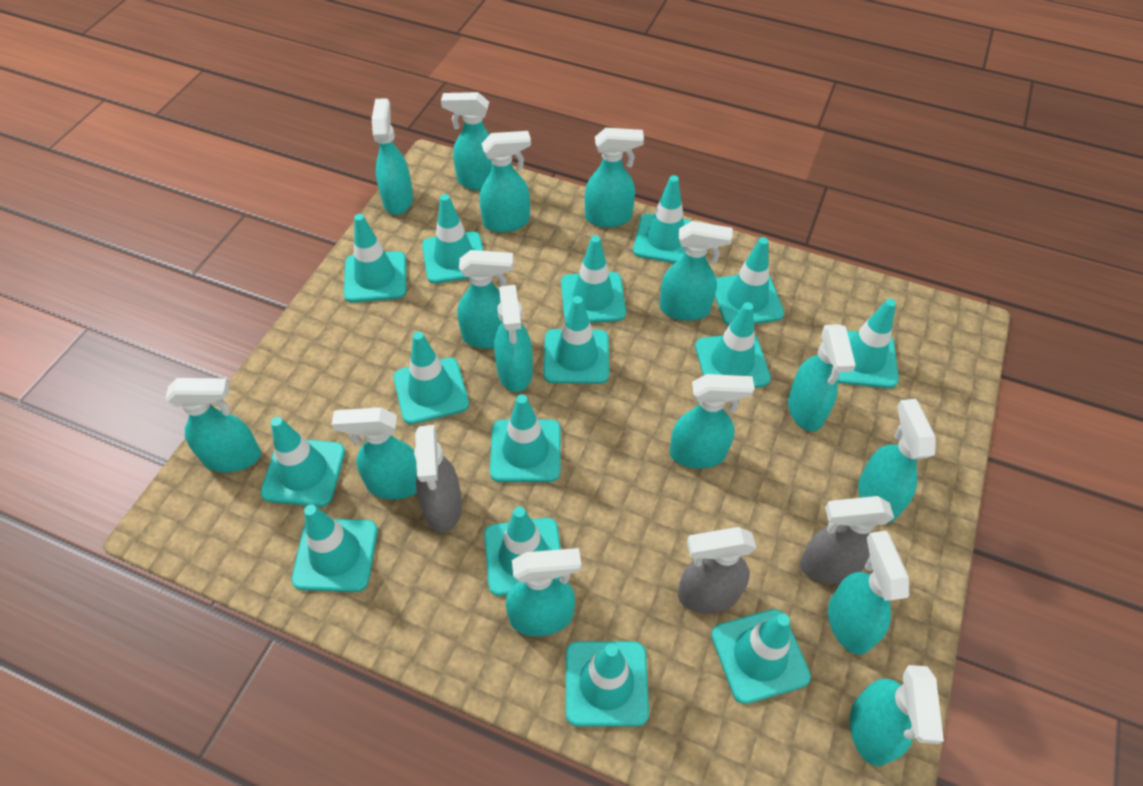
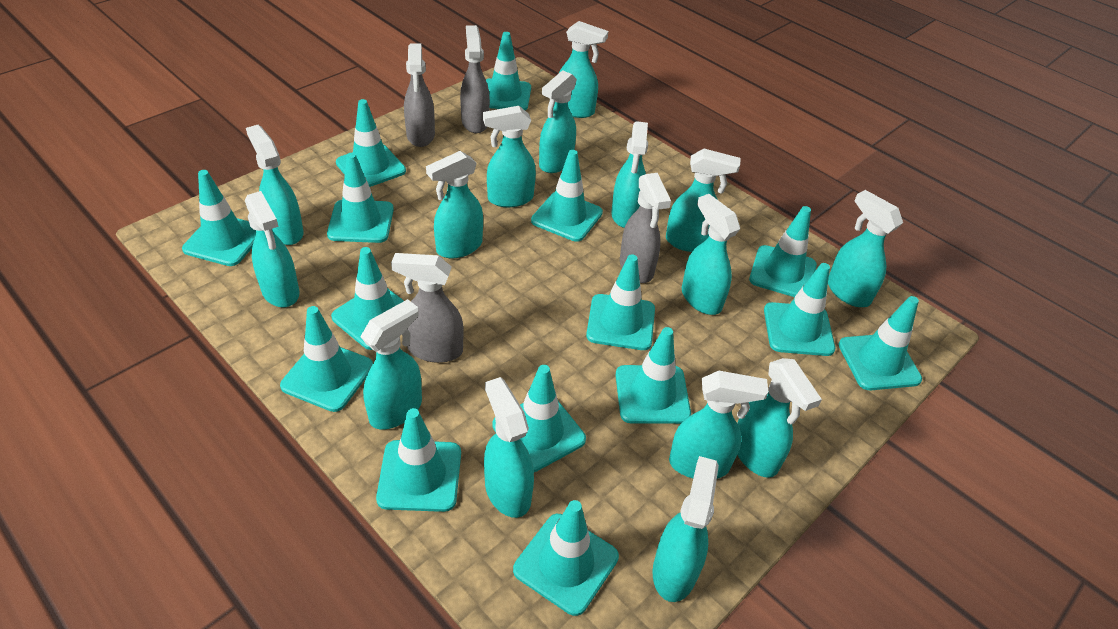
grey spray bottle: 3 -> 4

